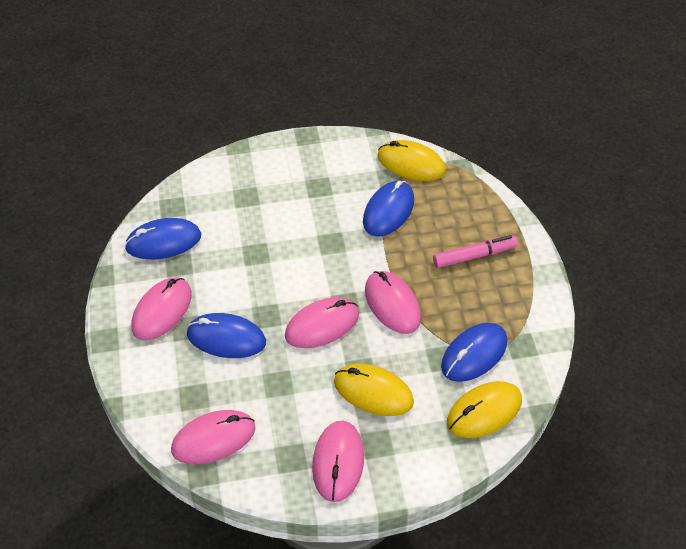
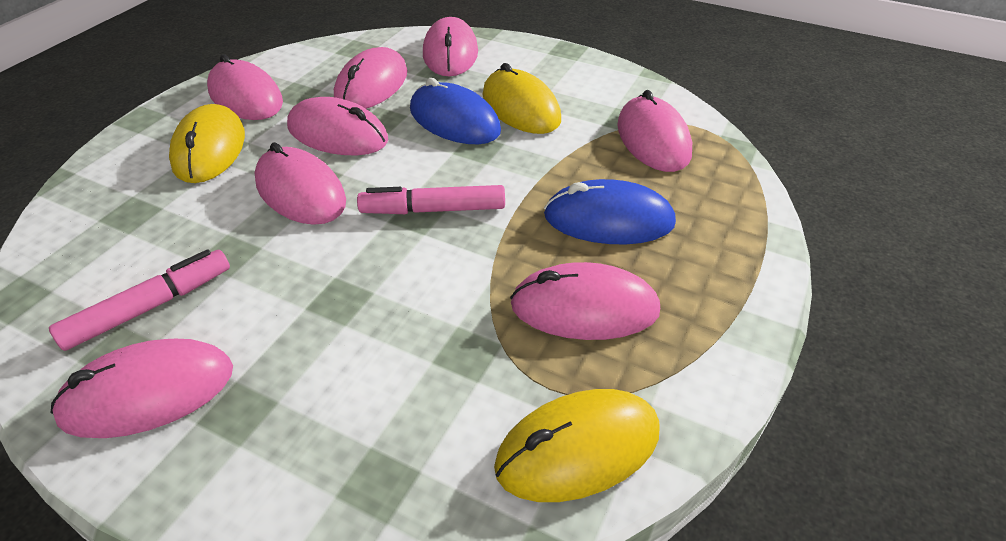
blue mouse: 4 -> 2
pink marker: 1 -> 2
pink mouse: 5 -> 8

